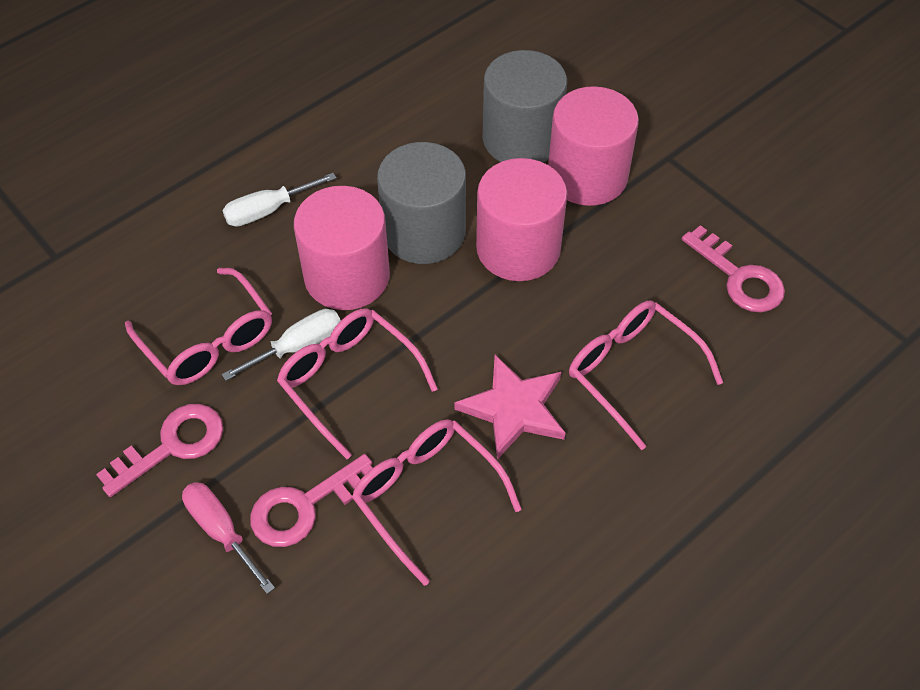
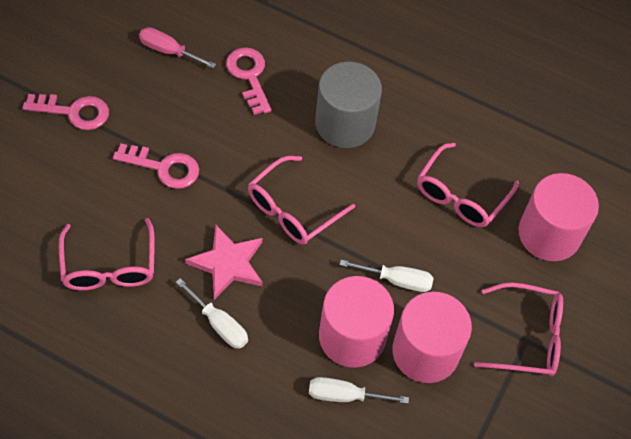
grey cylinder: 2 -> 1
white screwdriver: 2 -> 3

